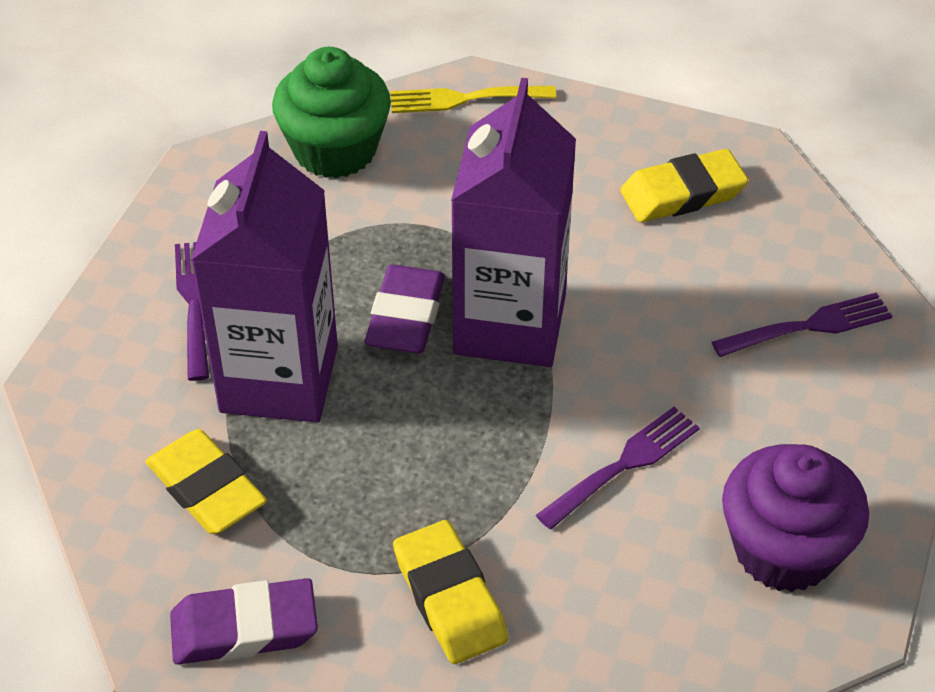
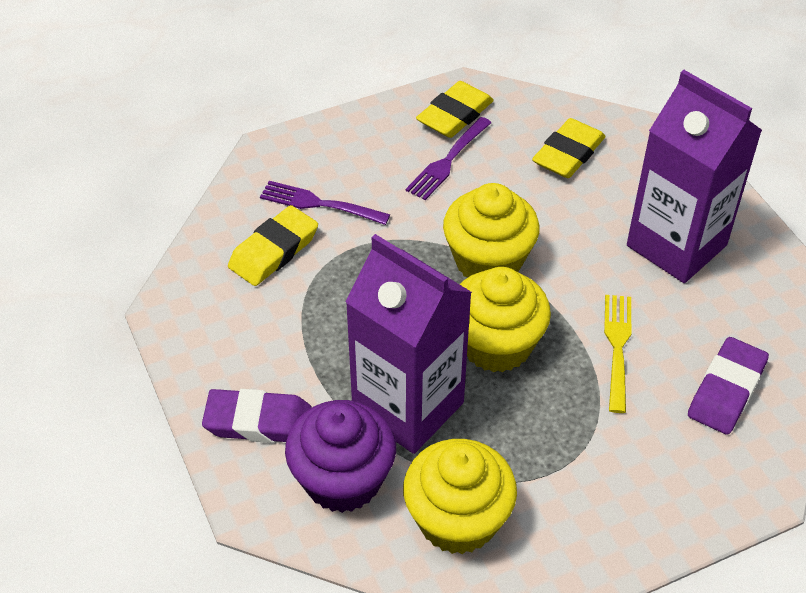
green cupcake: 1 -> 0
purple fork: 3 -> 2
yellow cupcake: 0 -> 3

